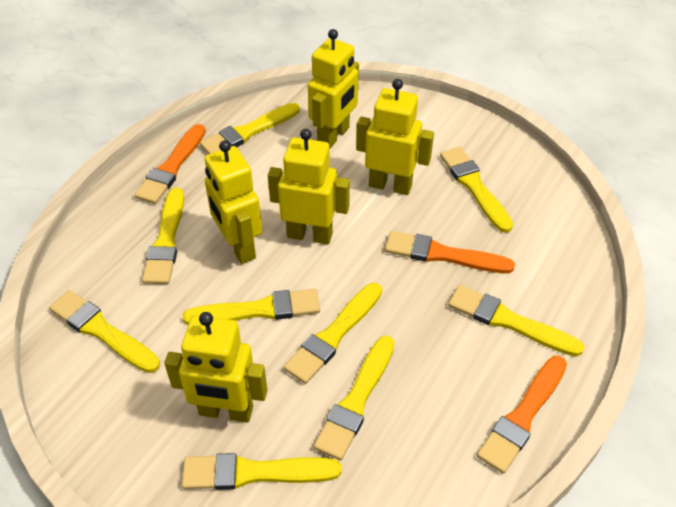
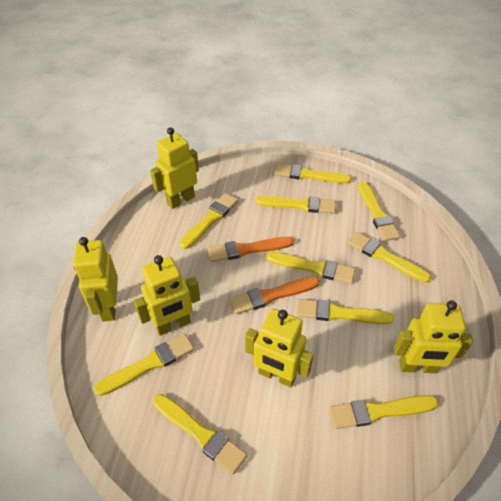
orange brush: 3 -> 2
yellow brush: 9 -> 10

